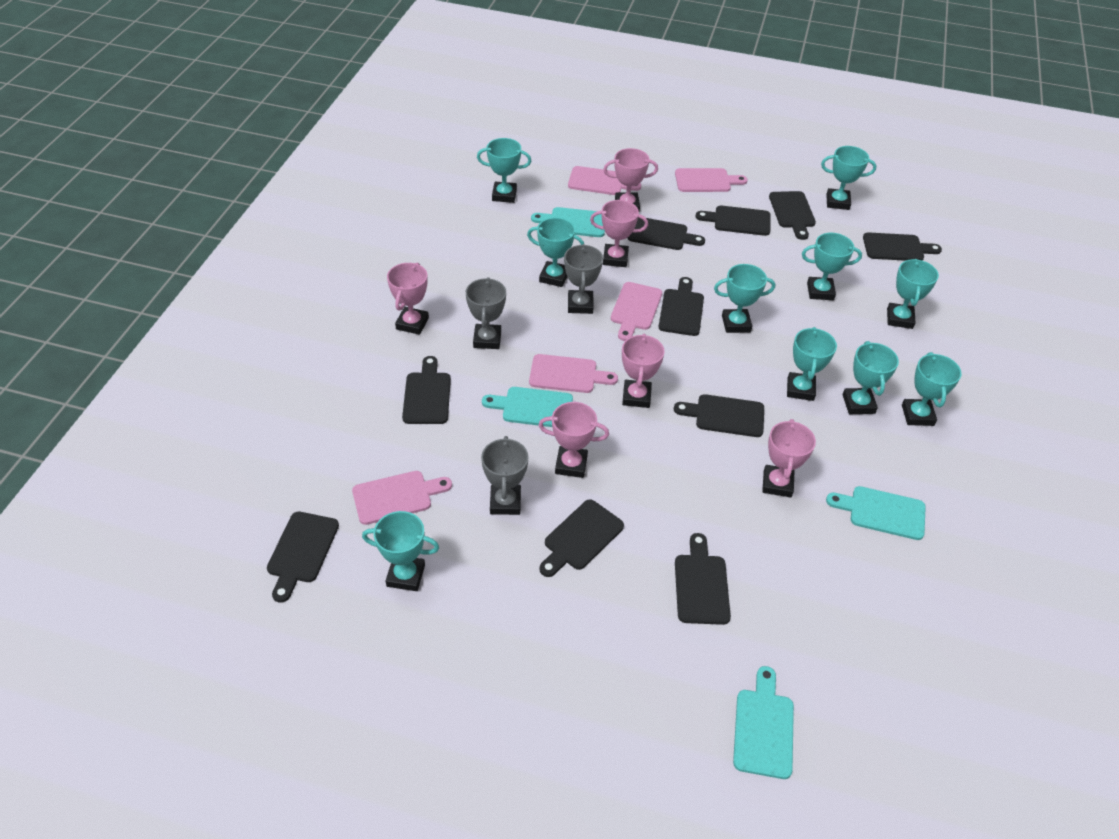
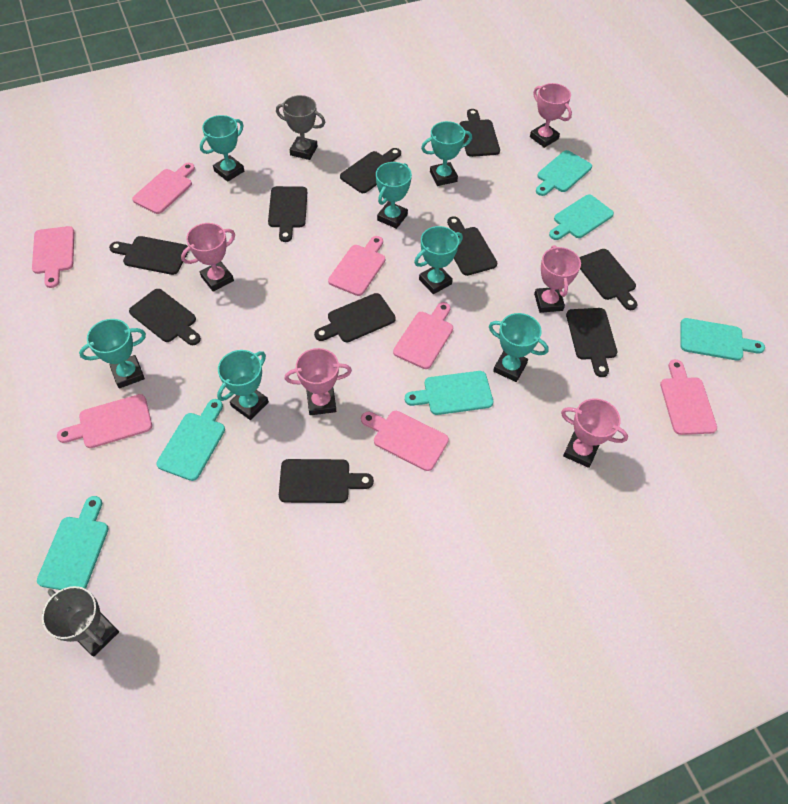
grey trophy: 3 -> 2
pink cutting board: 5 -> 7
pink trophy: 6 -> 5
turquoise cutting board: 4 -> 6
turquoise trophy: 10 -> 7

